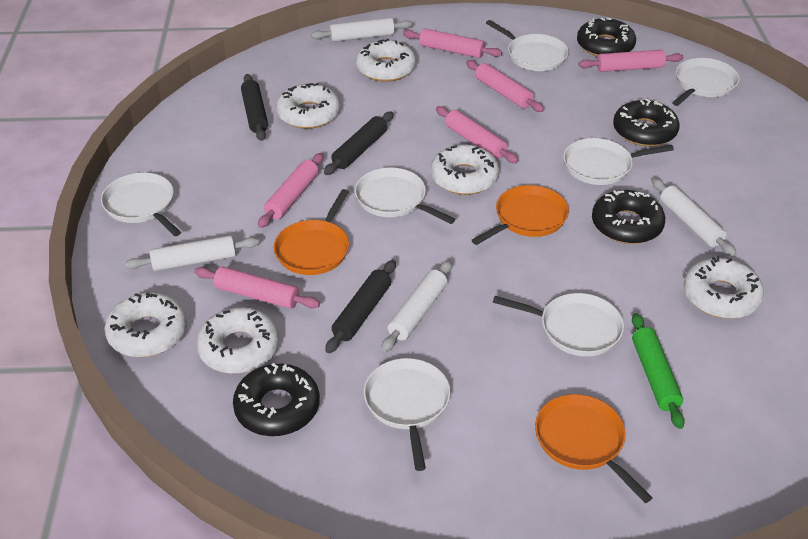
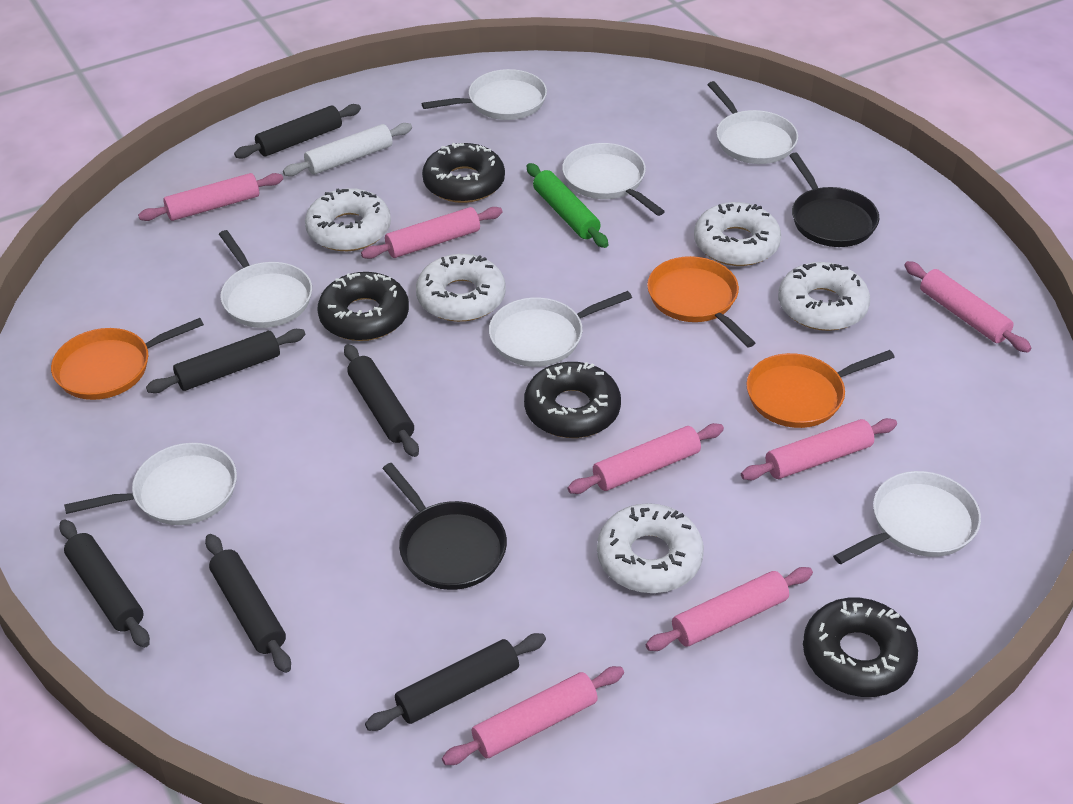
black pan: 0 -> 2
black rolling pin: 3 -> 6
pink rolling pin: 6 -> 7
white donut: 6 -> 5
white rolling pin: 4 -> 1

